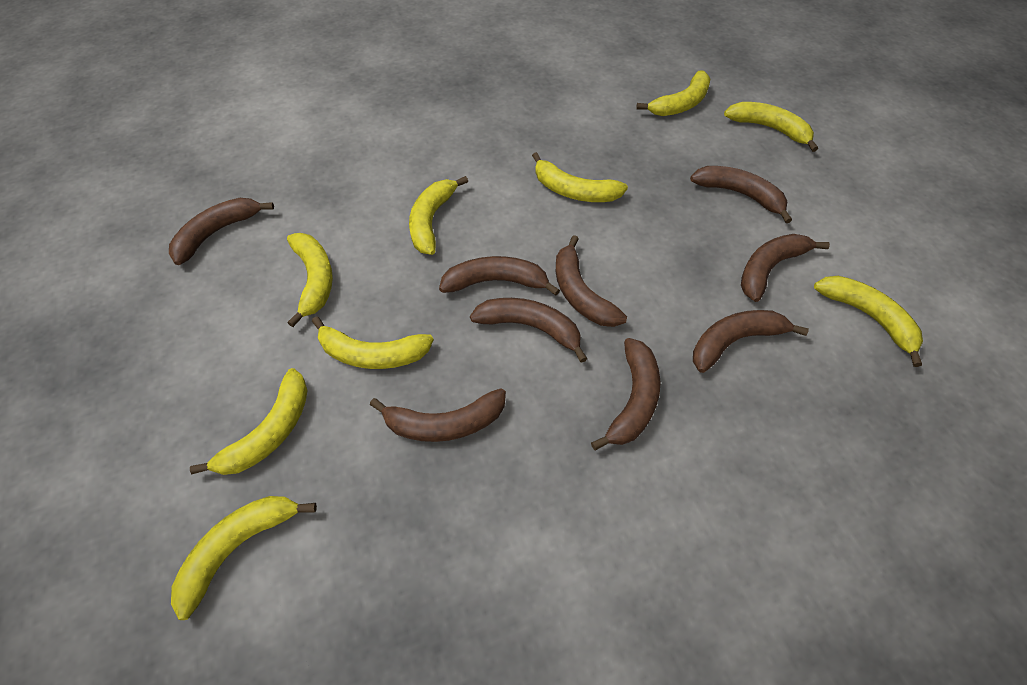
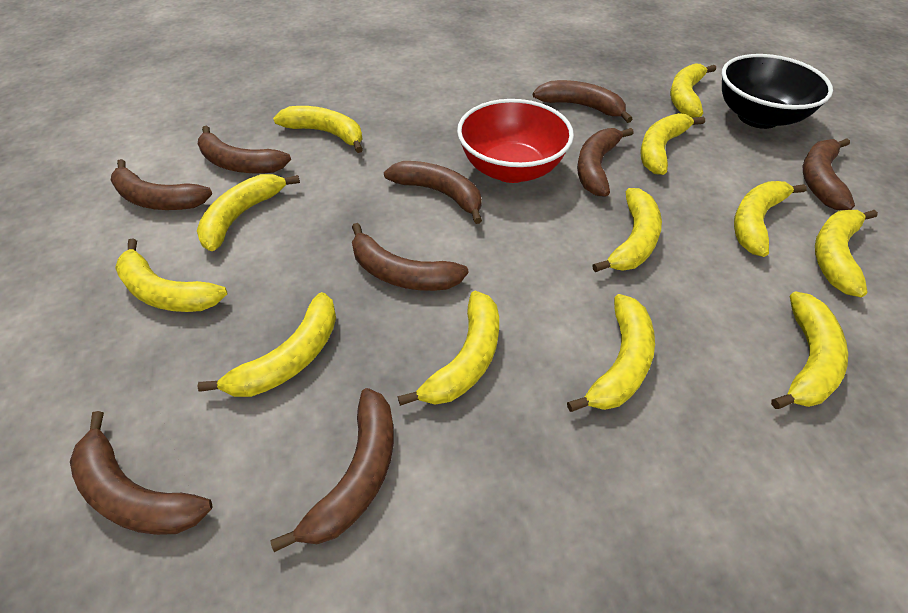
black bowl: 0 -> 1
red bowl: 0 -> 1
yellow banana: 9 -> 12

